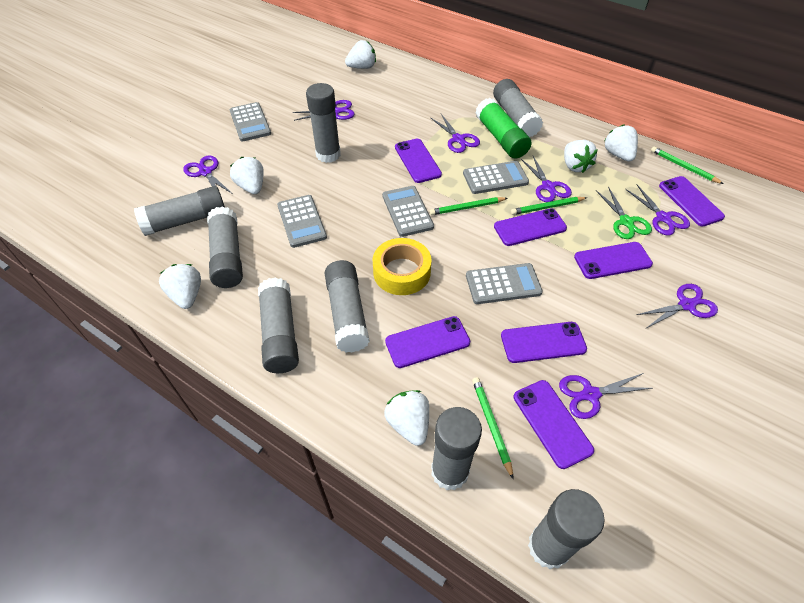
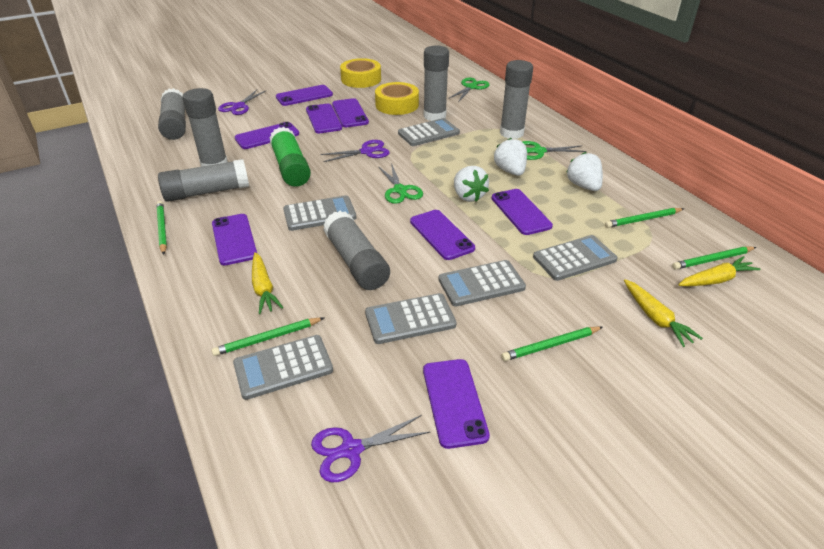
green pencil: 4 -> 5
green scissors: 1 -> 3
grey calculator: 5 -> 6
grey glue stick: 8 -> 6
purple phone: 7 -> 8
purple scissors: 7 -> 3
white strawberry: 6 -> 3
yellow carrot: 0 -> 3
yellow tape: 1 -> 2

